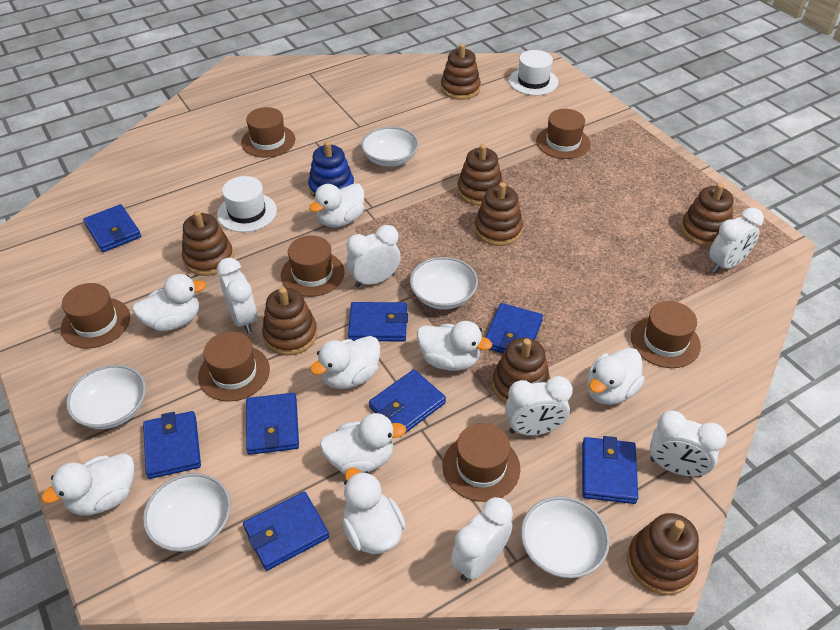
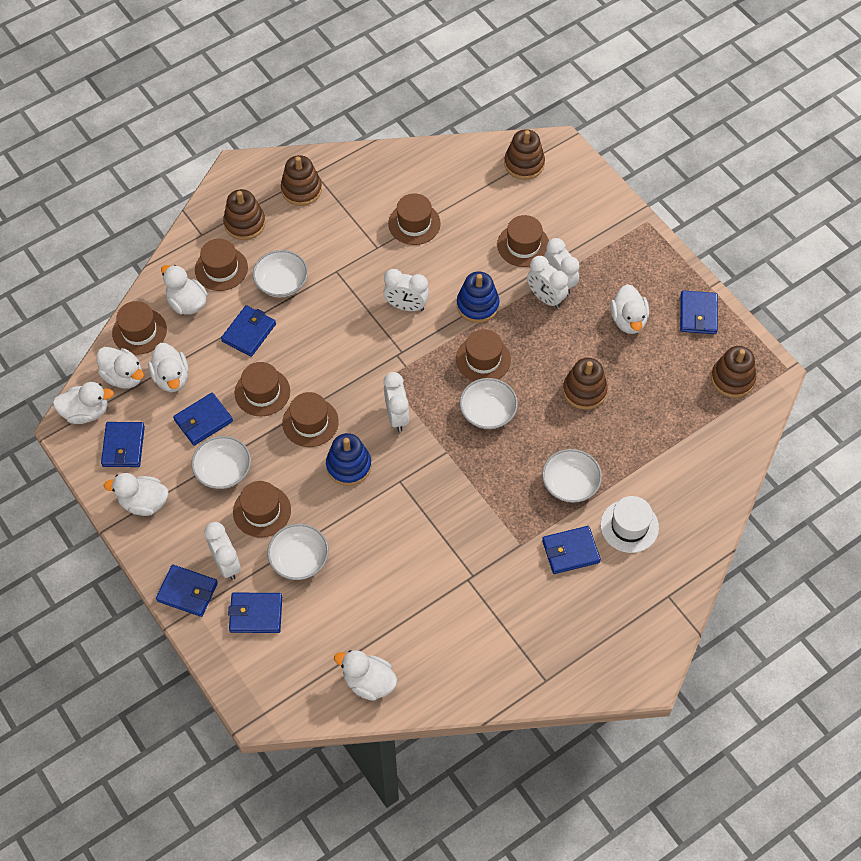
blue stacking toy: 1 -> 2
blue wallet: 8 -> 7
brown hat: 7 -> 8
brown stacking toy: 8 -> 5
white clock: 6 -> 5
white duck: 8 -> 7
white hat: 2 -> 1

